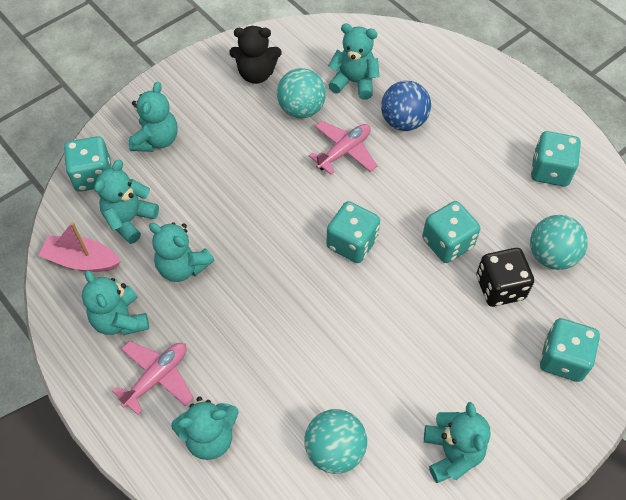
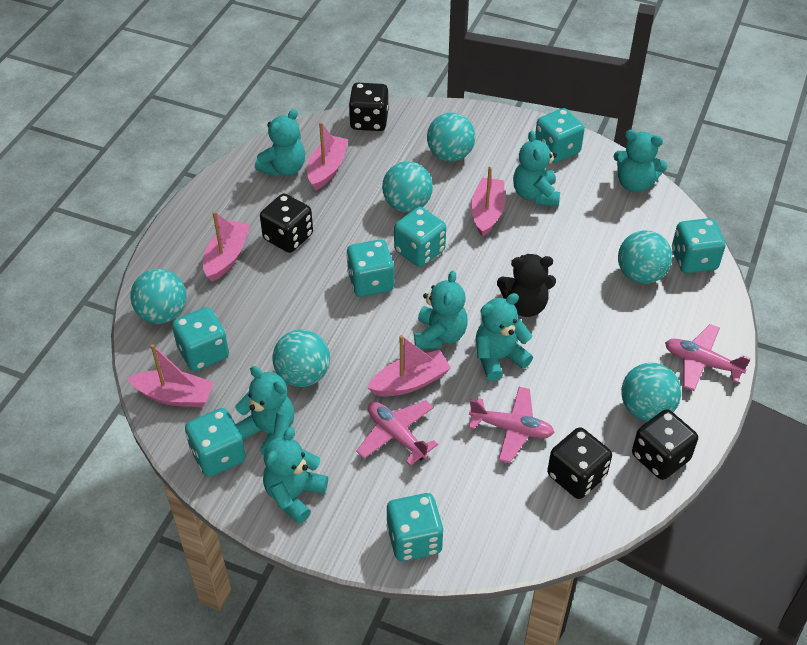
black dice: 1 -> 4
blue ball: 1 -> 0
pink boat: 1 -> 5
pink plane: 2 -> 3
turquoise ball: 3 -> 6
turquoise dice: 5 -> 7

